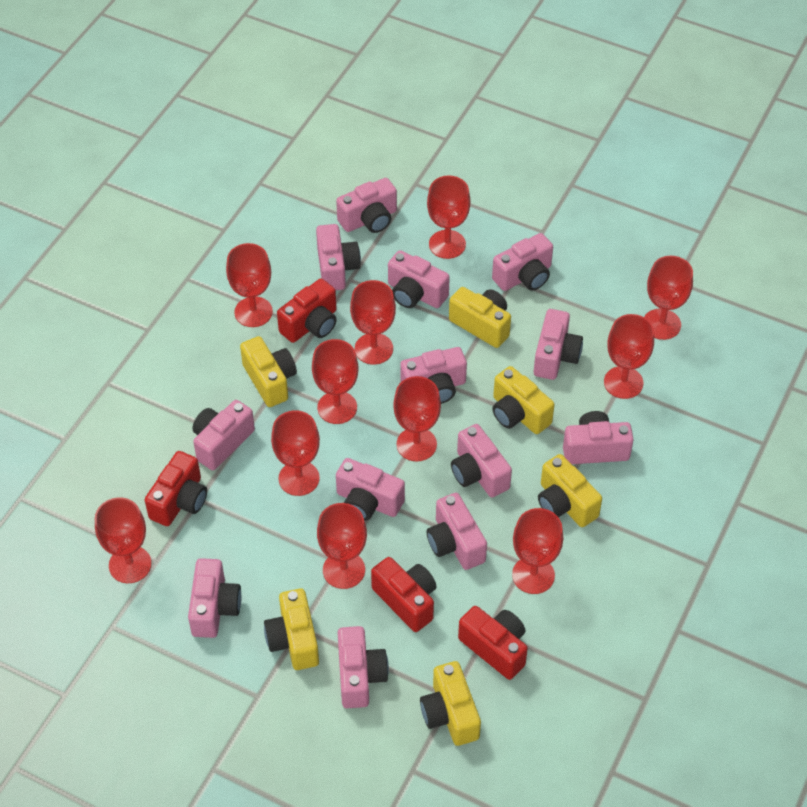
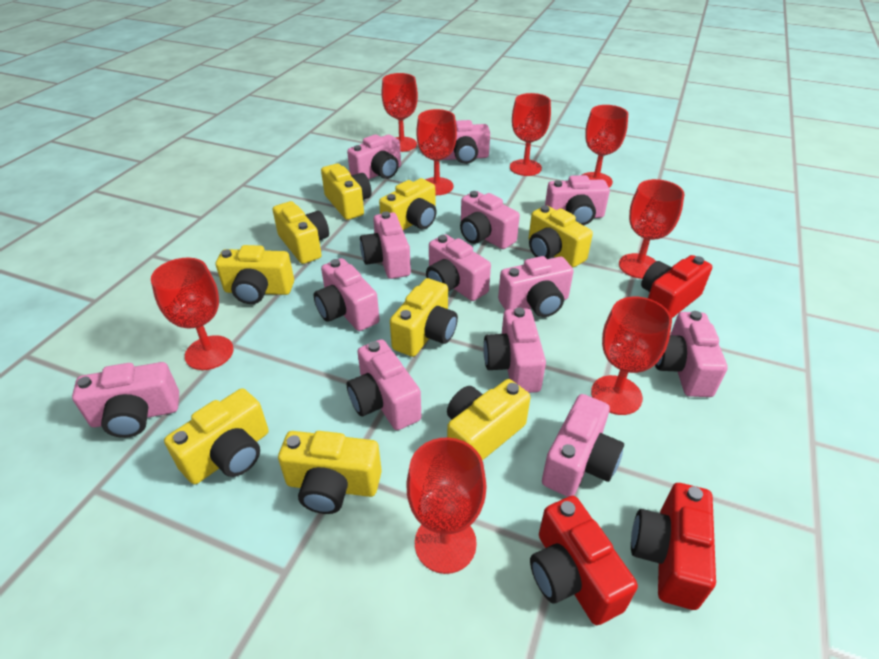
red camera: 4 -> 3
red goblet: 11 -> 8
yellow camera: 6 -> 9

